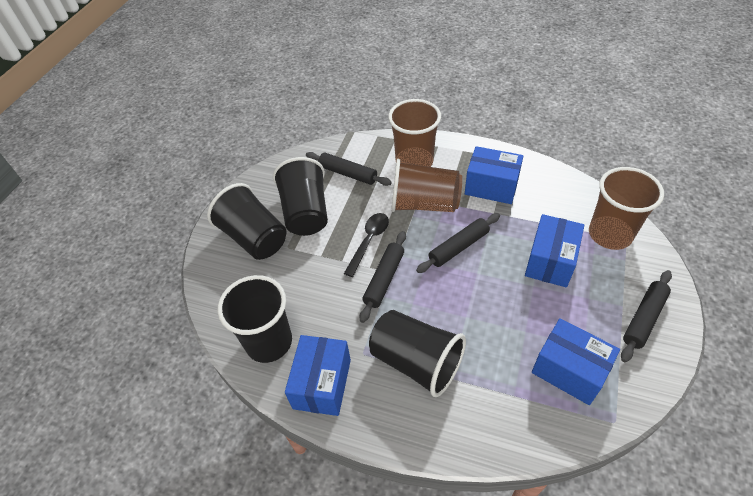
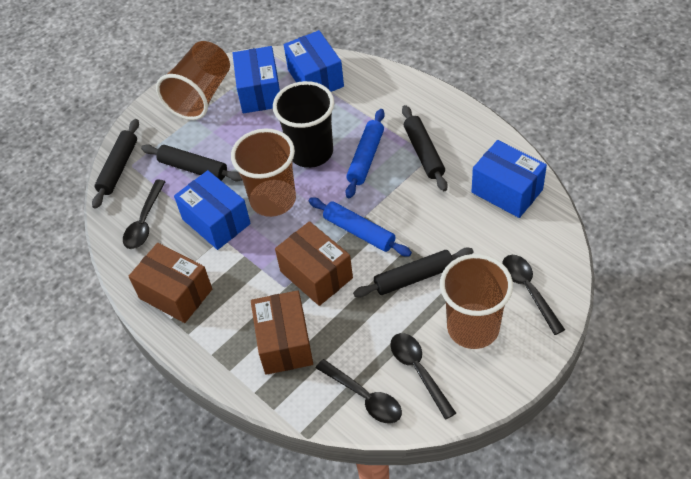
black cup: 4 -> 1
black spoon: 1 -> 4
blue rolling pin: 0 -> 2
brown box: 0 -> 3

